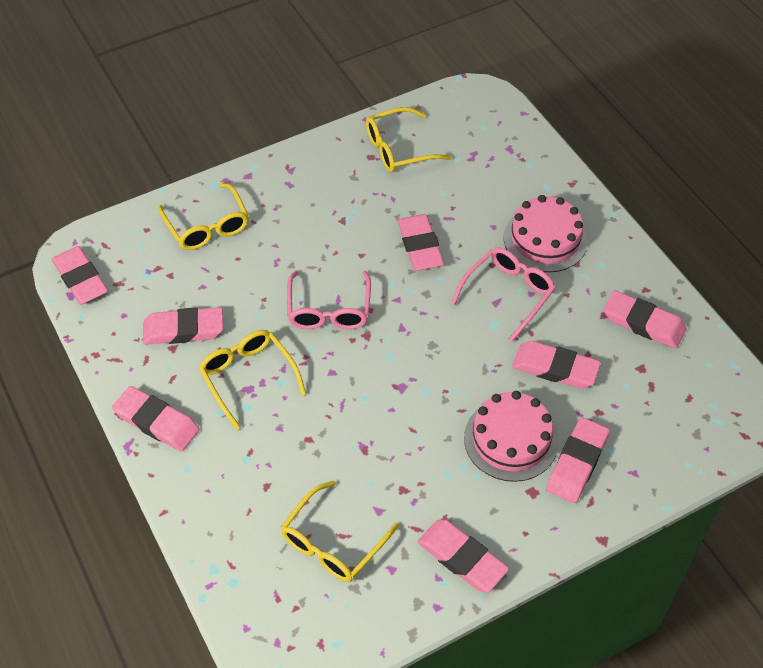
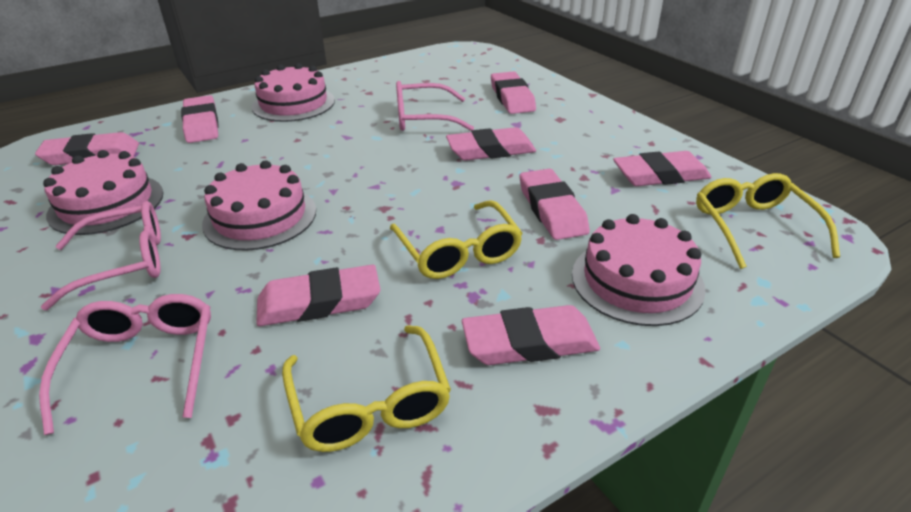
pink cake: 2 -> 4
pink glasses: 2 -> 3
yellow glasses: 4 -> 3

